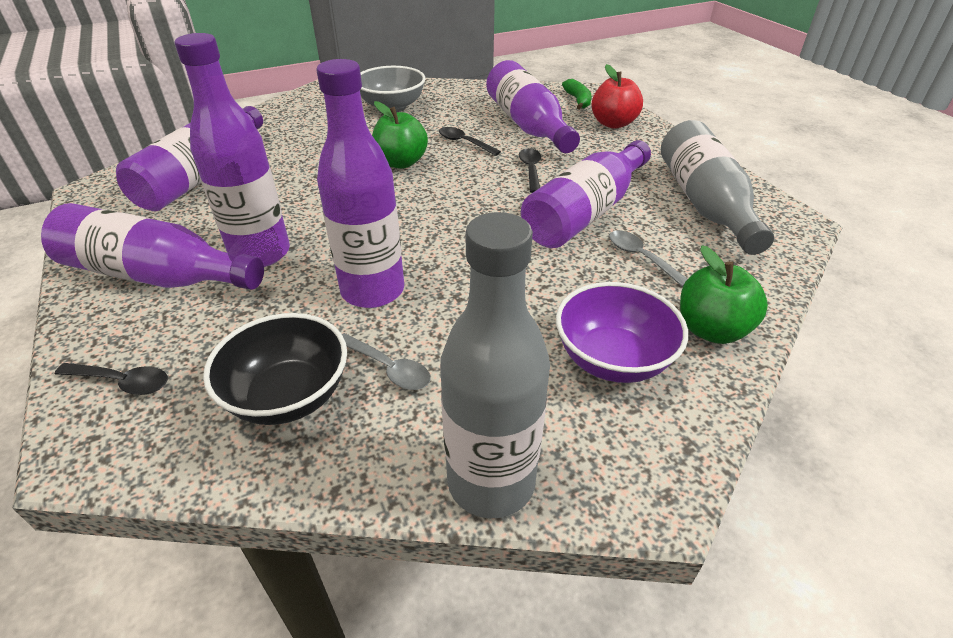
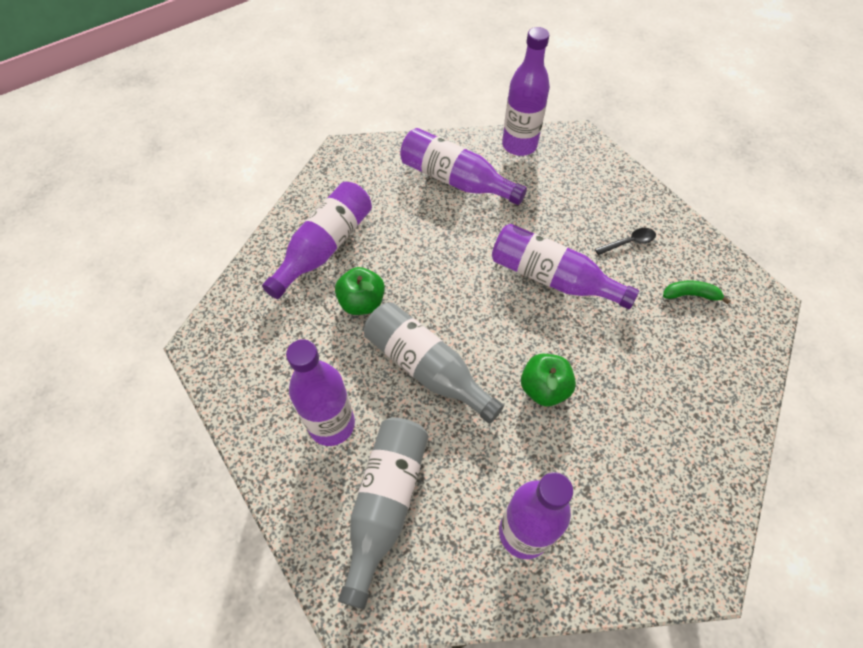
black bowl: 1 -> 0
black spoon: 3 -> 1
grey bowl: 1 -> 0
grey spoon: 2 -> 0
purple bowl: 1 -> 0
red apple: 1 -> 0

